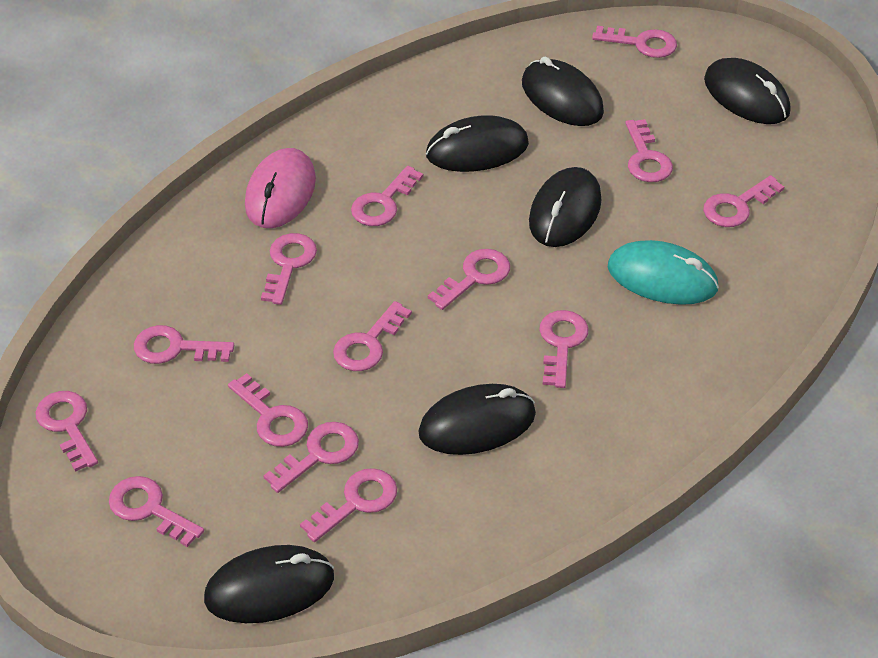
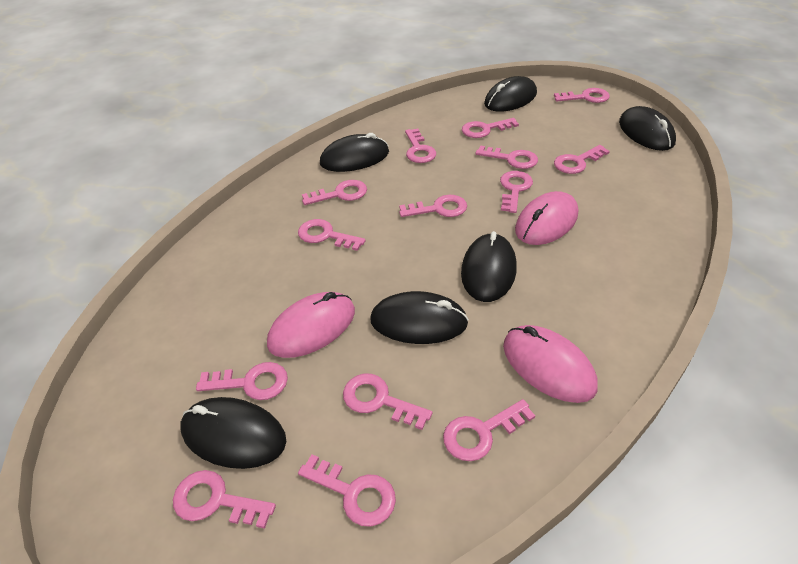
pink mouse: 1 -> 3
turquoise mouse: 1 -> 0

